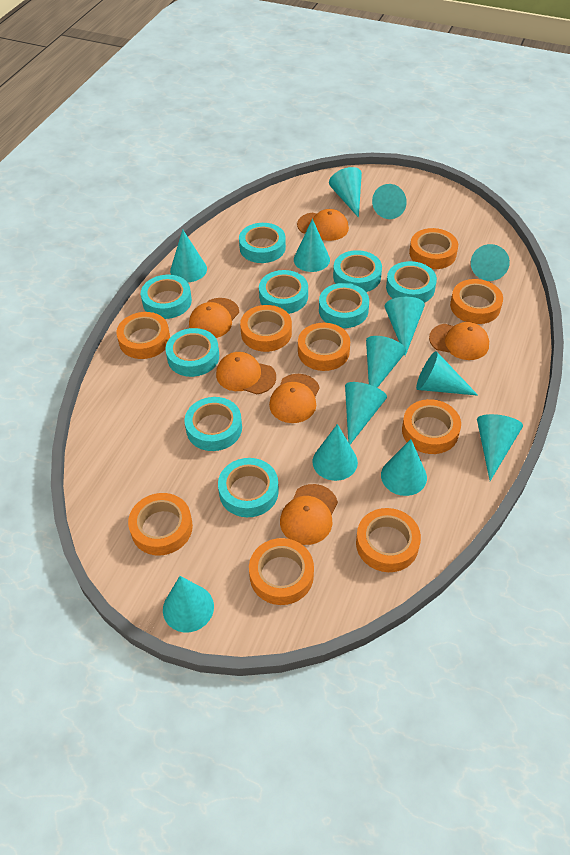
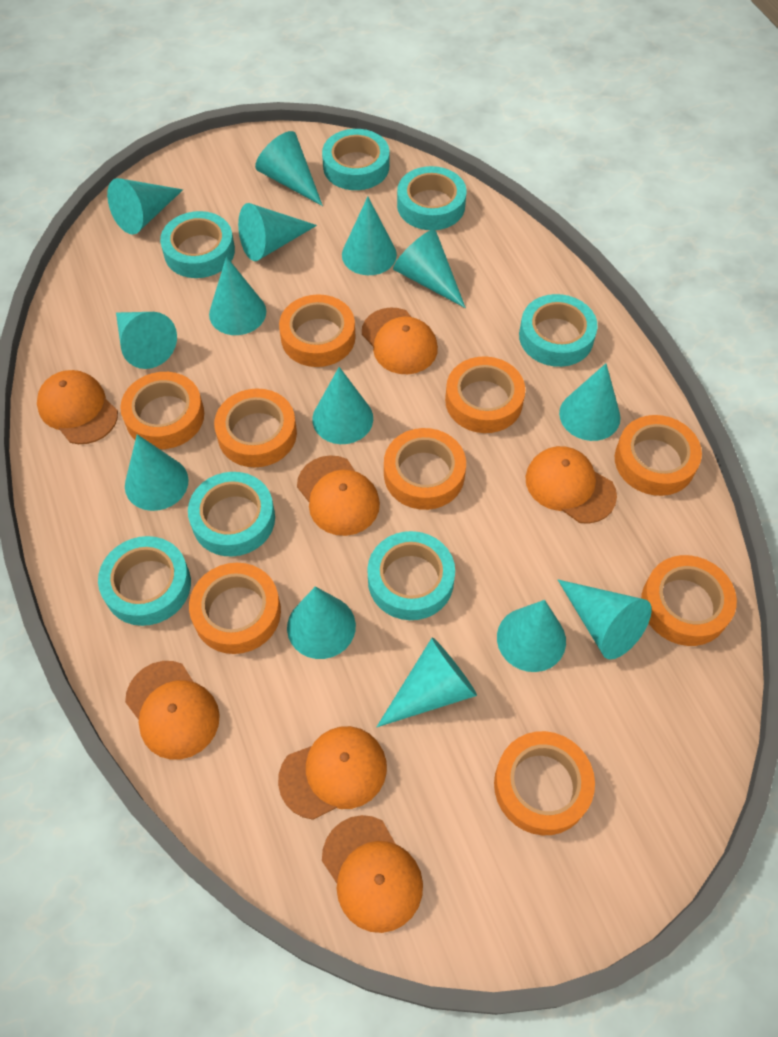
orange cap: 6 -> 7
turquoise cone: 13 -> 14
turquoise tape: 9 -> 7

